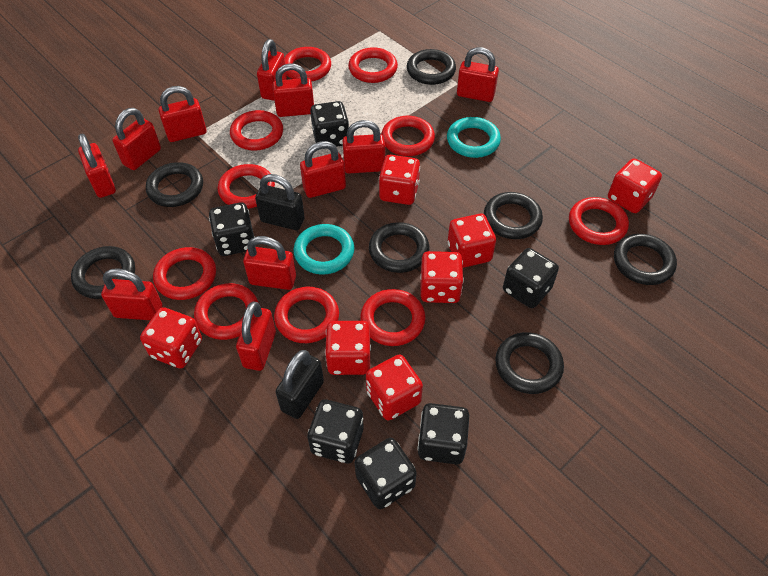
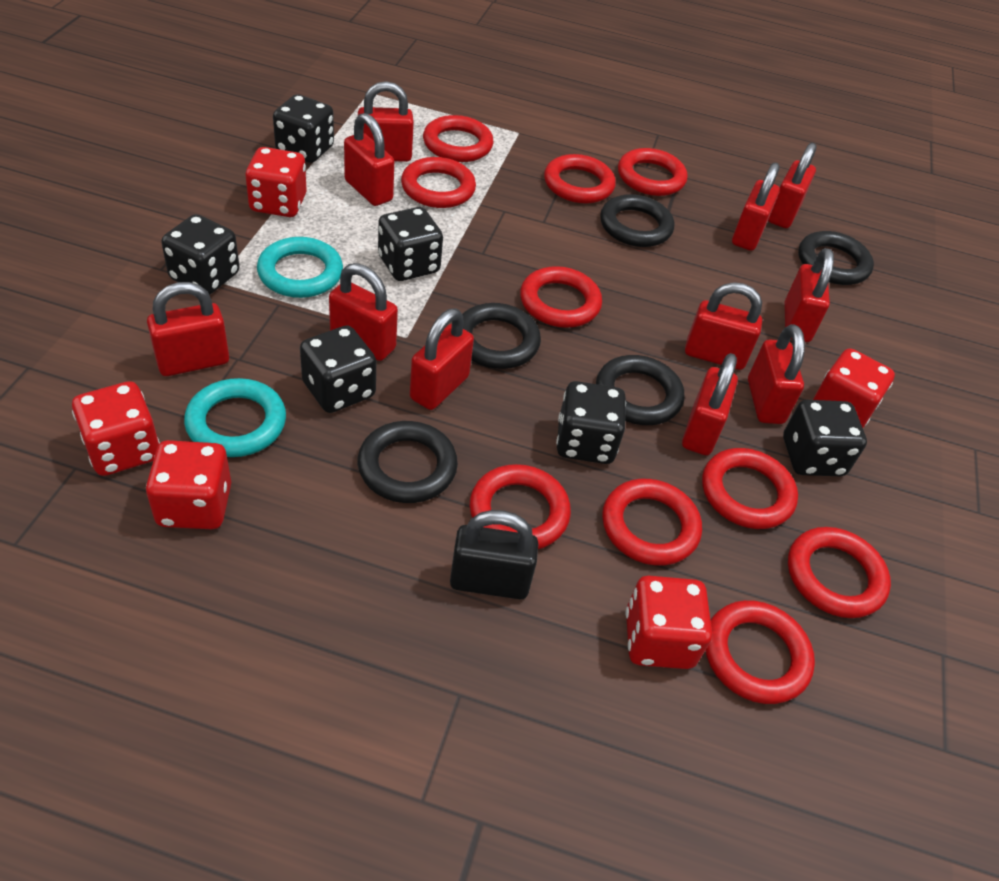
black padlock: 2 -> 1
black ring: 7 -> 5
red dice: 7 -> 5

